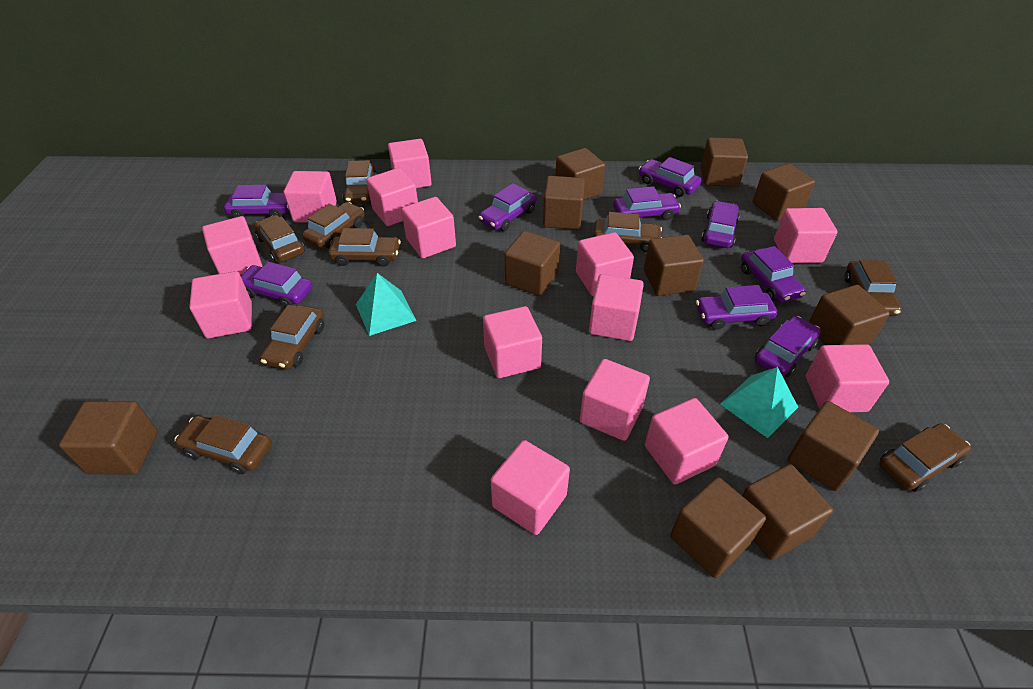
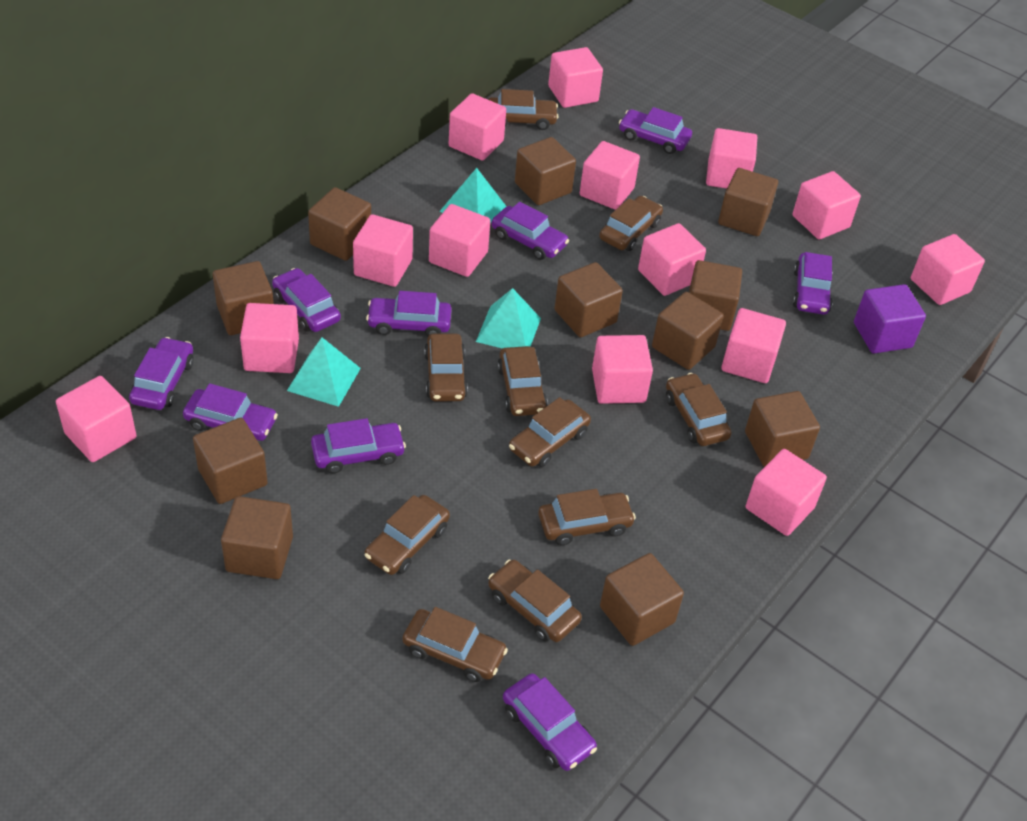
brown car: 9 -> 10
purple cube: 0 -> 1
turquoise pyramid: 2 -> 3

